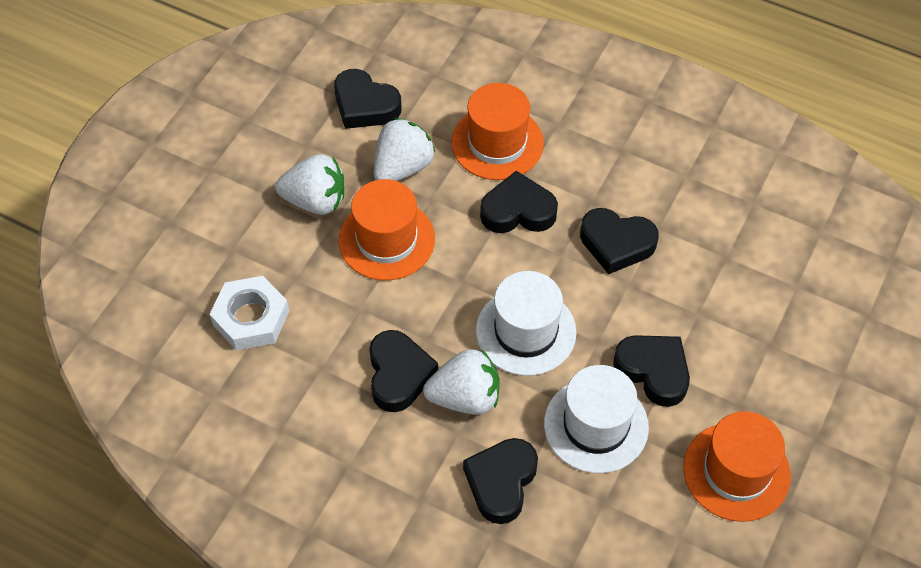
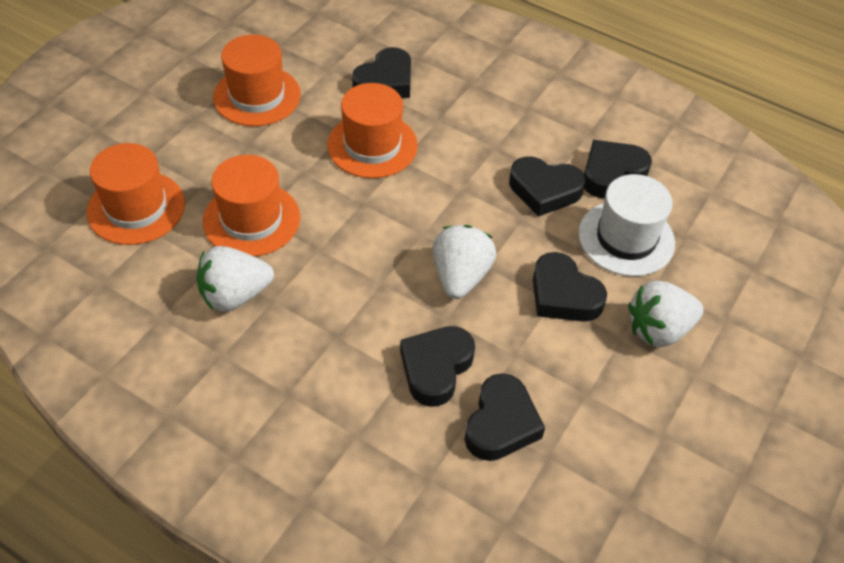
orange hat: 3 -> 4
white hat: 2 -> 1
white nut: 1 -> 0

